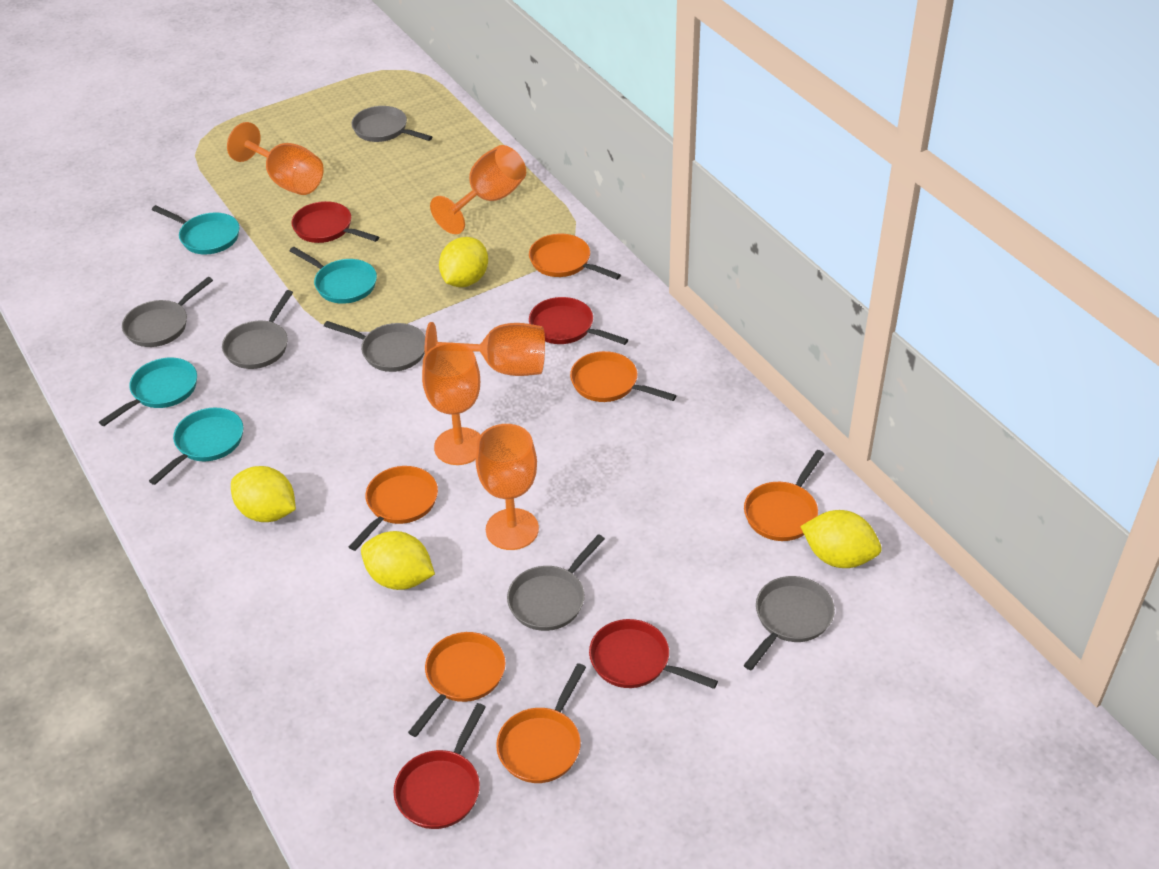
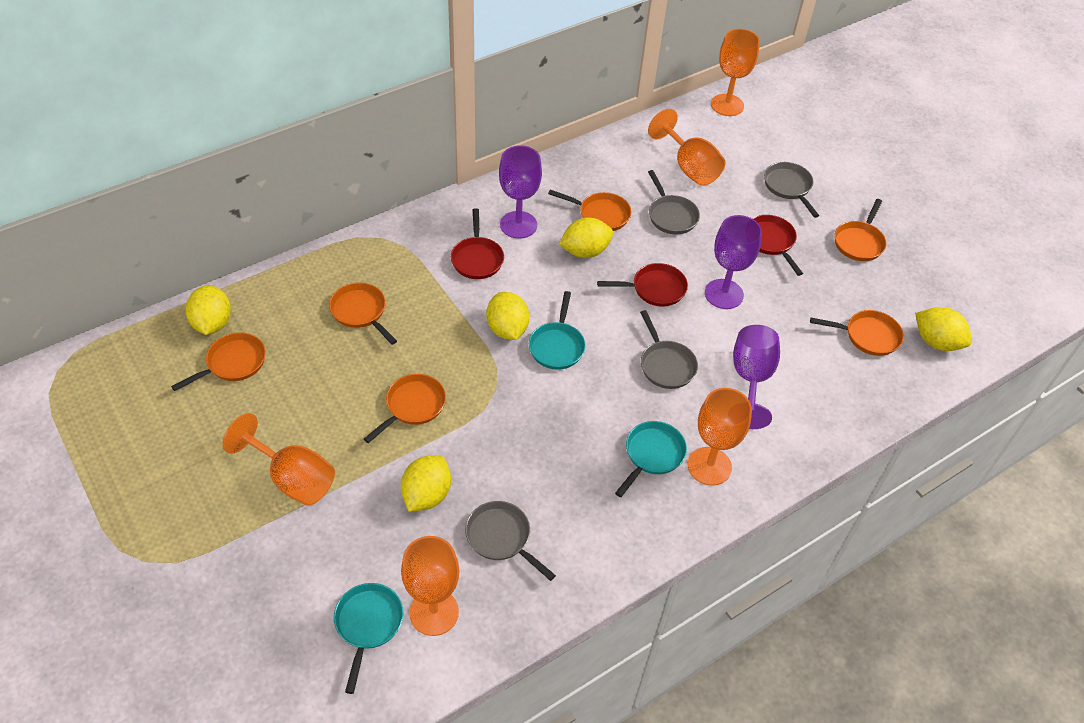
grey pan: 6 -> 4
purple goblet: 0 -> 3
red pan: 4 -> 3
turquoise pan: 4 -> 3
yellow lemon: 4 -> 5

